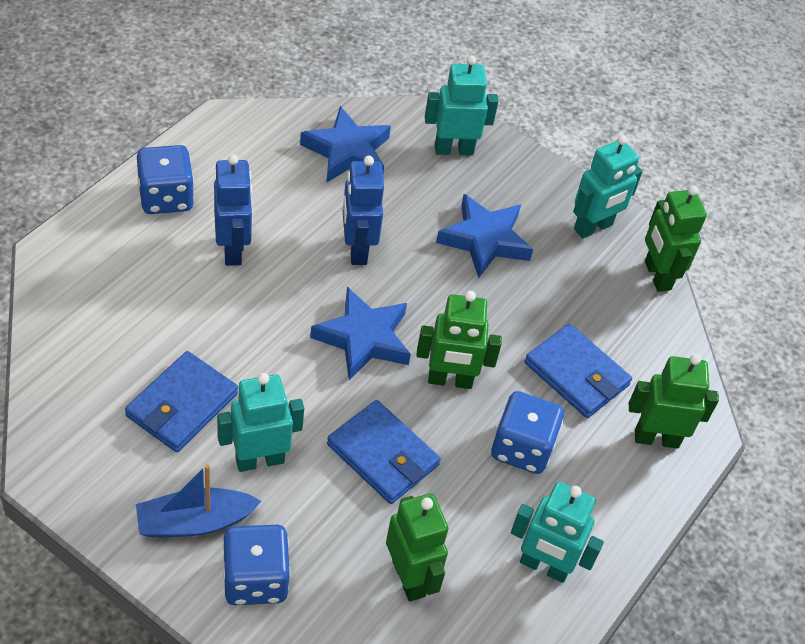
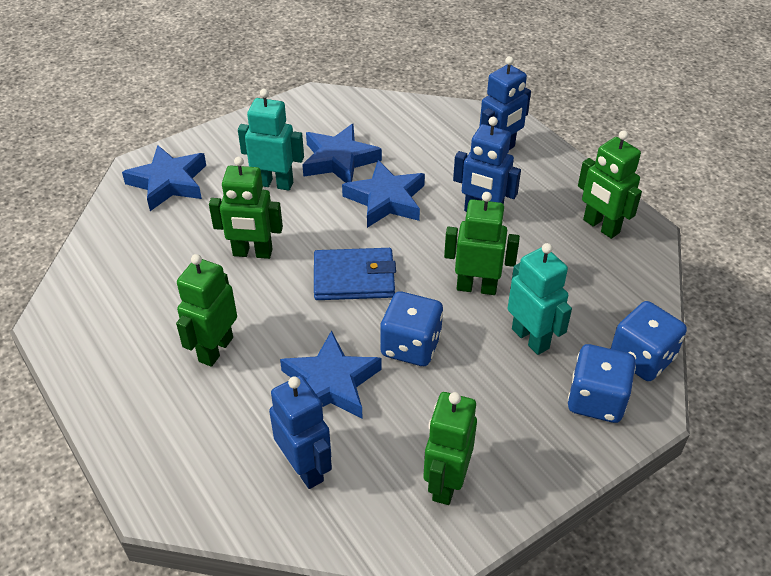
blue boat: 1 -> 0
blue robot: 2 -> 3
blue star: 3 -> 4
blue wallet: 3 -> 1
green robot: 4 -> 5
turquoise robot: 4 -> 2

